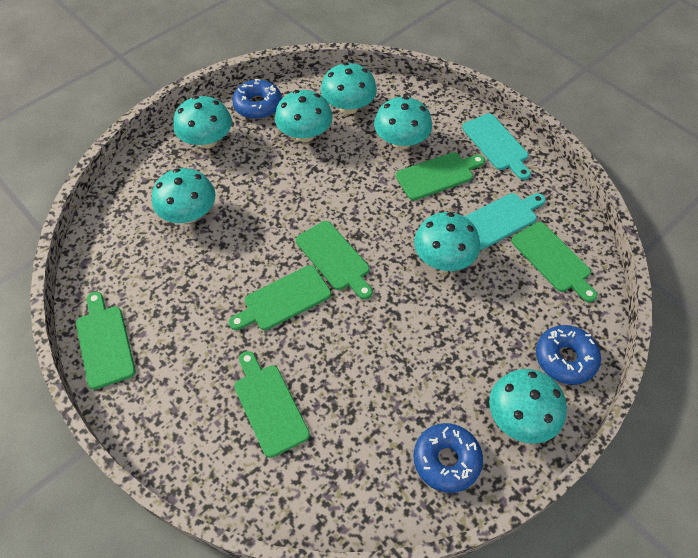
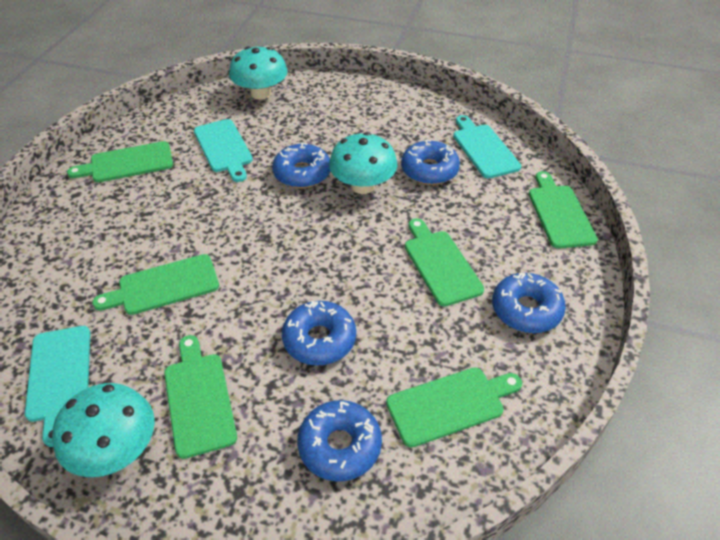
blue donut: 3 -> 5
turquoise cutting board: 2 -> 3
turquoise mushroom: 7 -> 3

